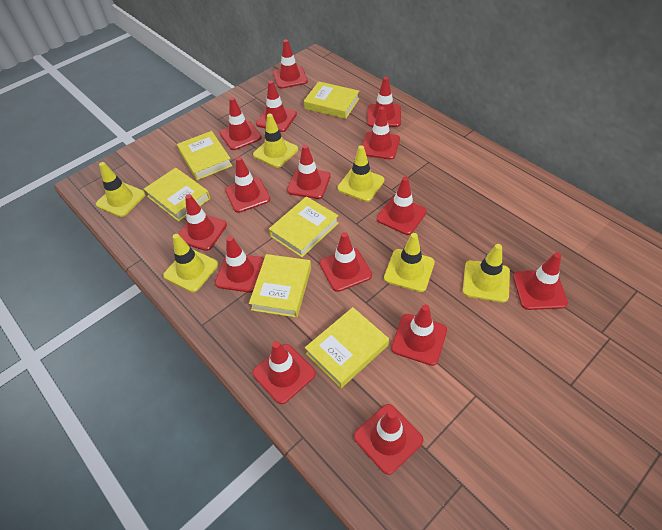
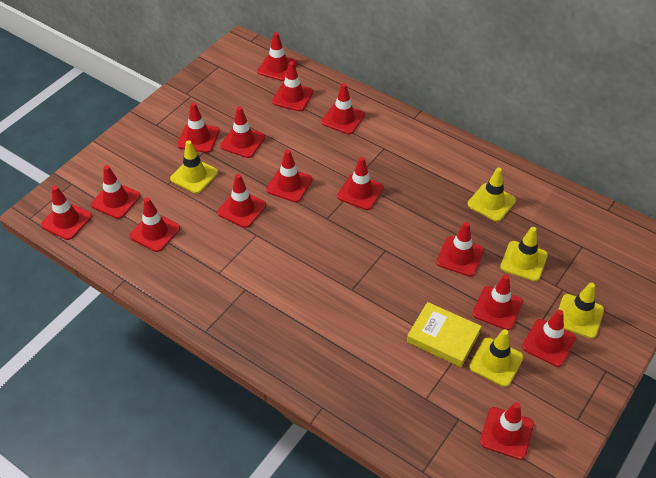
yellow book: 6 -> 1
yellow traffic cone: 6 -> 5

